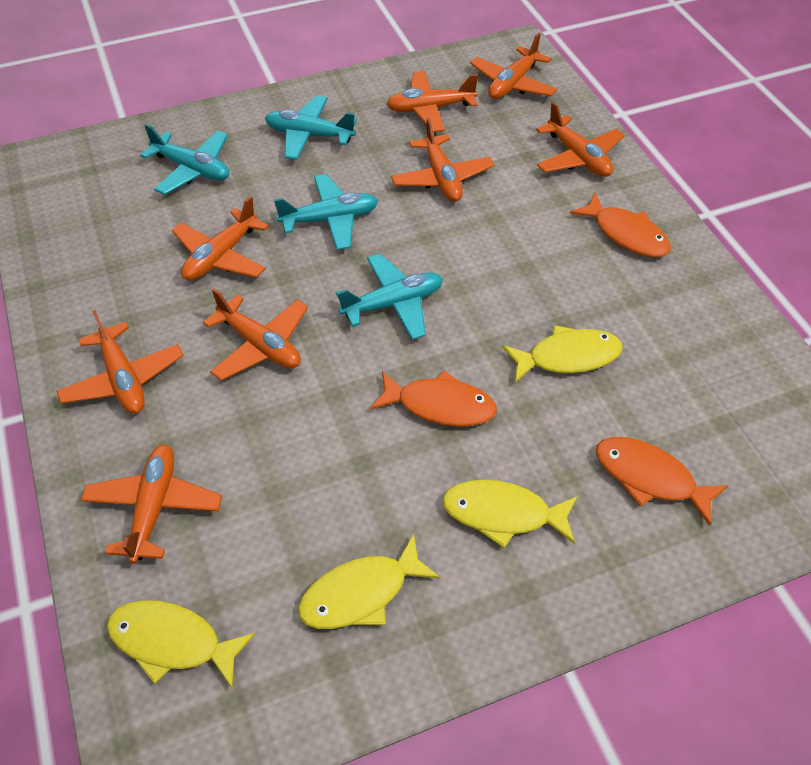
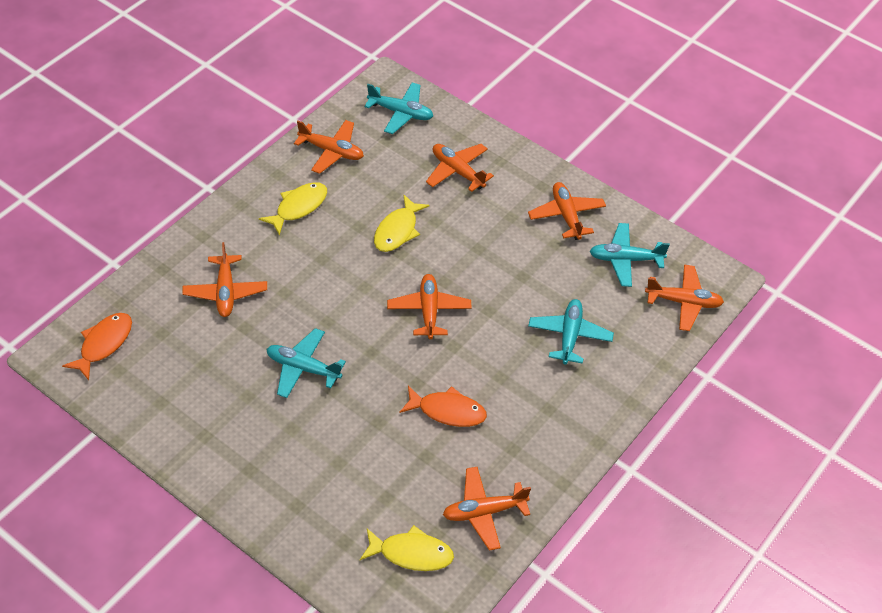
orange fish: 3 -> 2
orange plane: 8 -> 7
yellow fish: 4 -> 3

